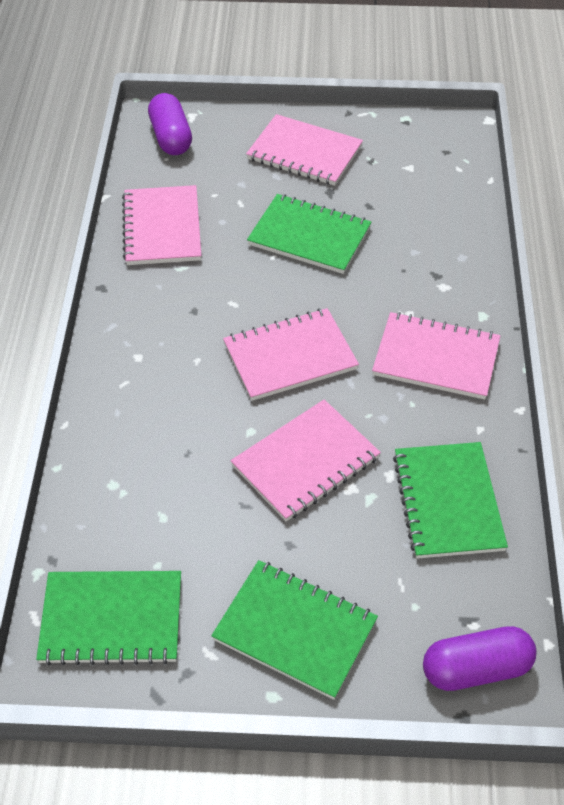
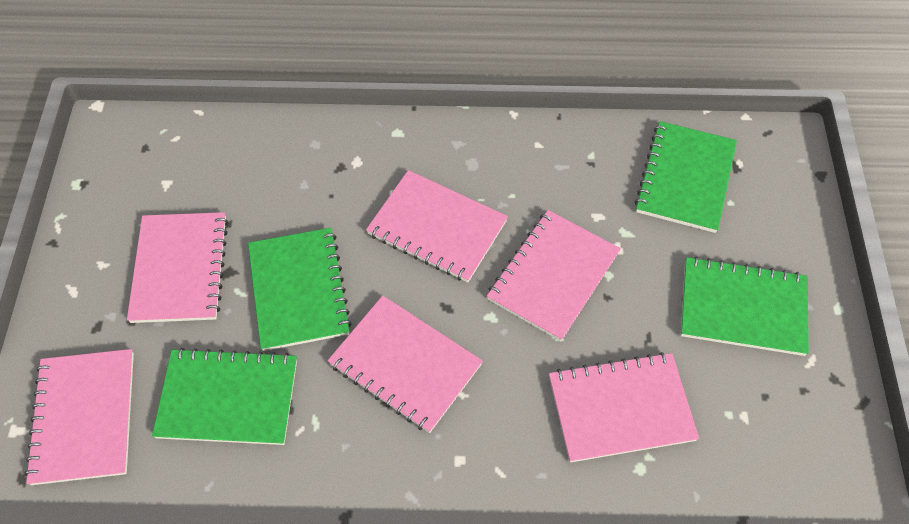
pink notebook: 5 -> 6
purple capsule: 2 -> 0

